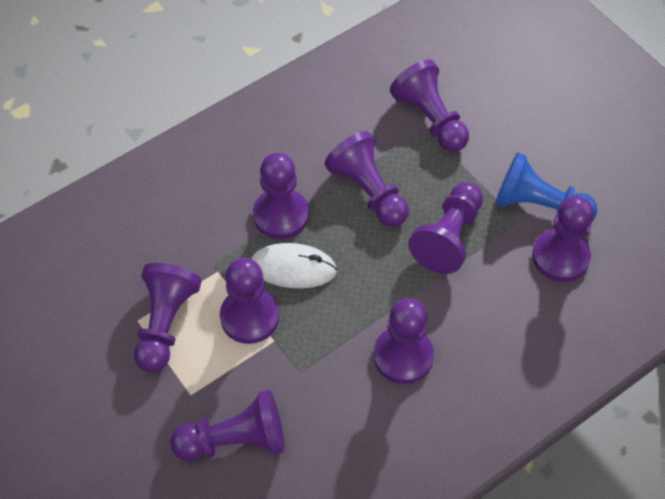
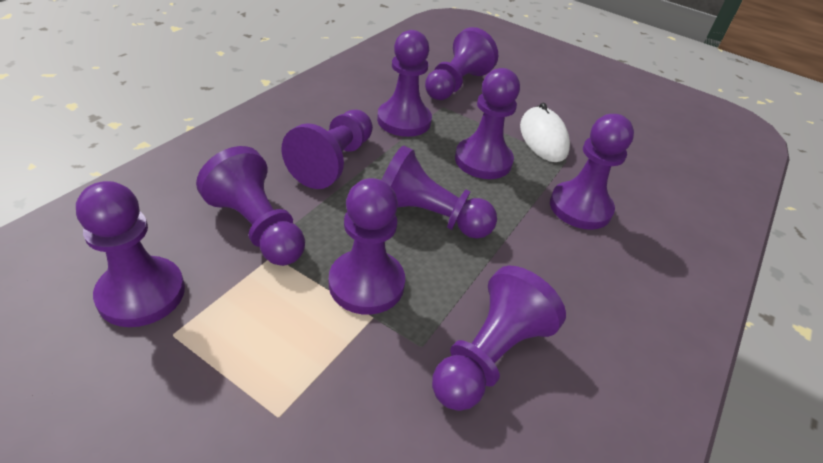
blue pawn: 1 -> 0
purple pawn: 9 -> 10

